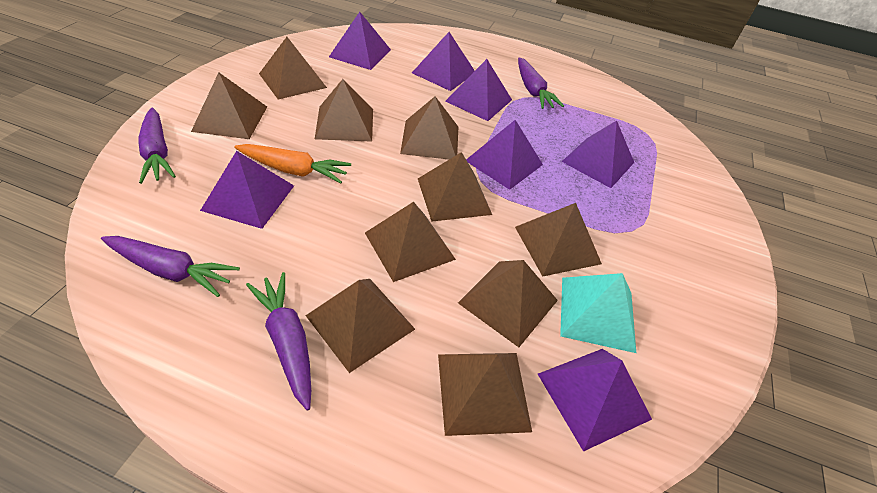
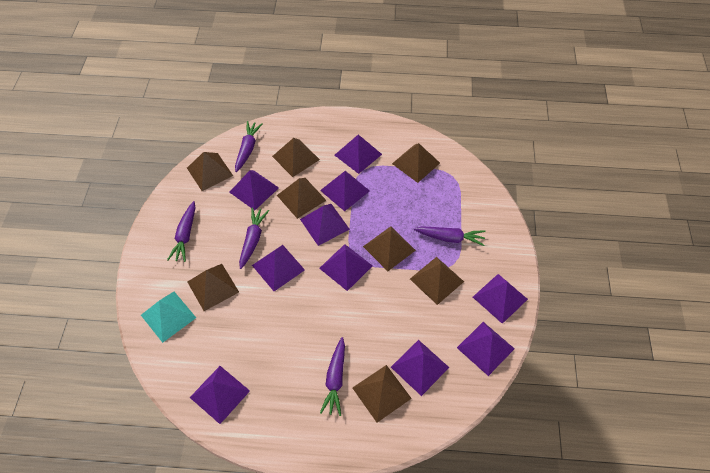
brown pyramid: 10 -> 8
orange carrot: 1 -> 0
purple carrot: 4 -> 5
purple pyramid: 7 -> 10

